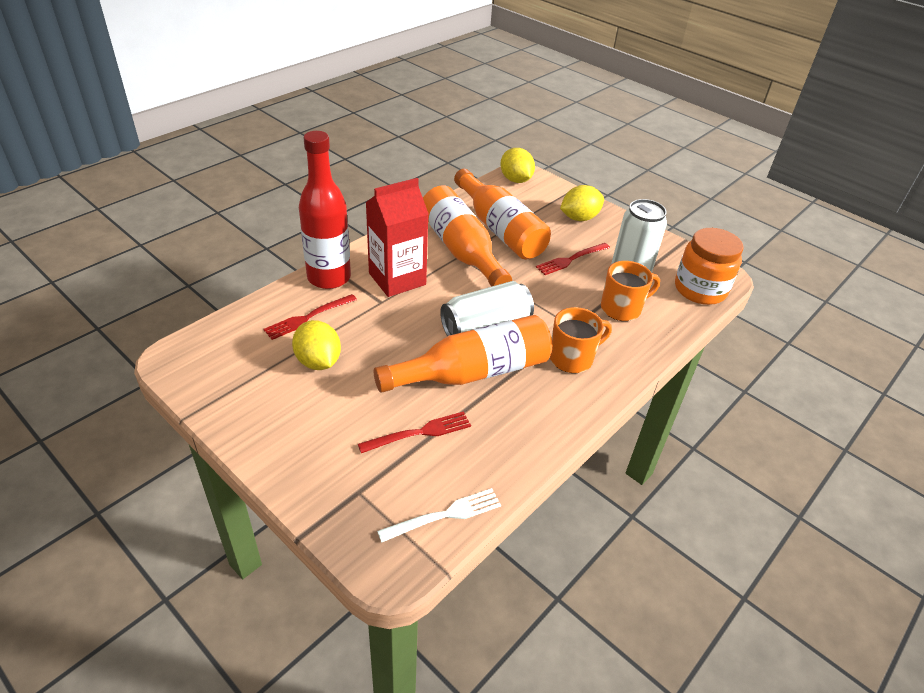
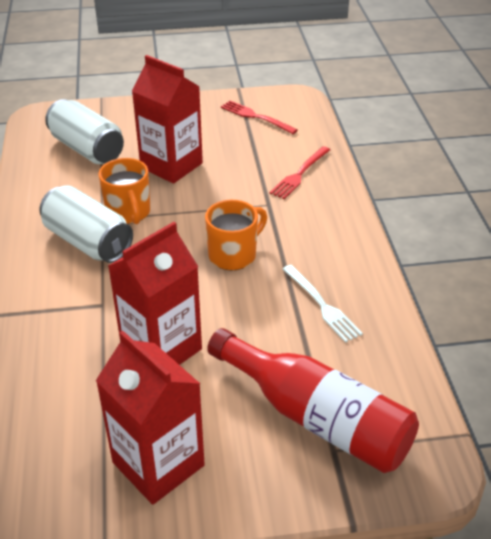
orange bottle: 3 -> 0
orange jar: 1 -> 0
red carton: 1 -> 3
red fork: 3 -> 2
yellow lemon: 3 -> 0

